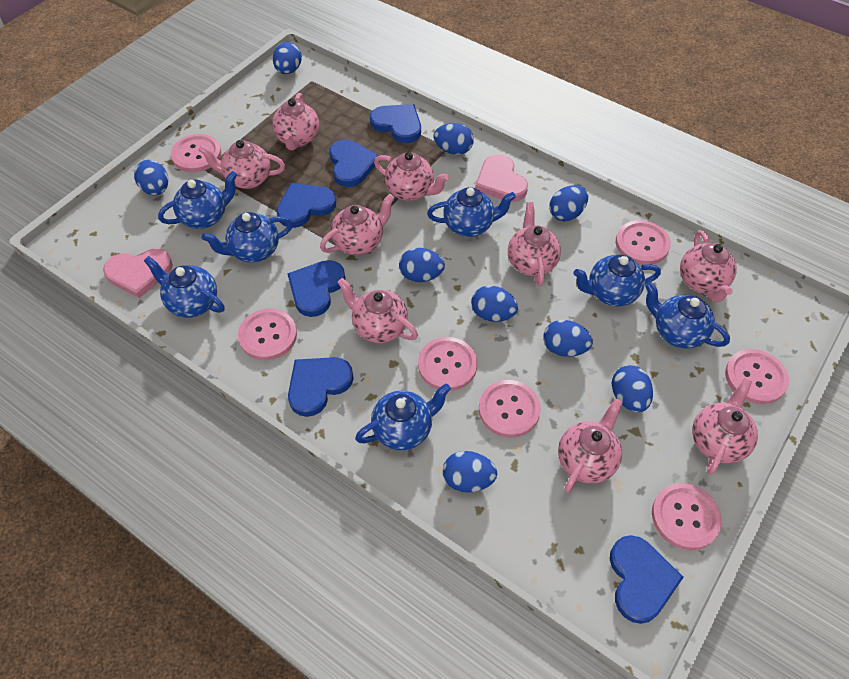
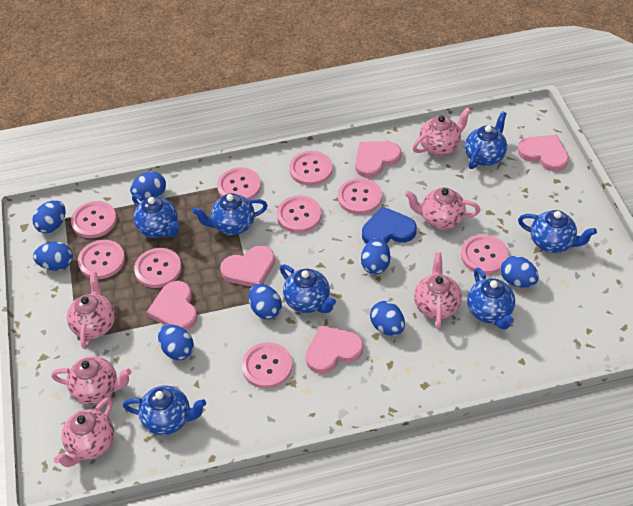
blue egg: 9 -> 8
blue heart: 6 -> 1
pink button: 7 -> 9
pink heart: 2 -> 5
pink teapot: 9 -> 6

